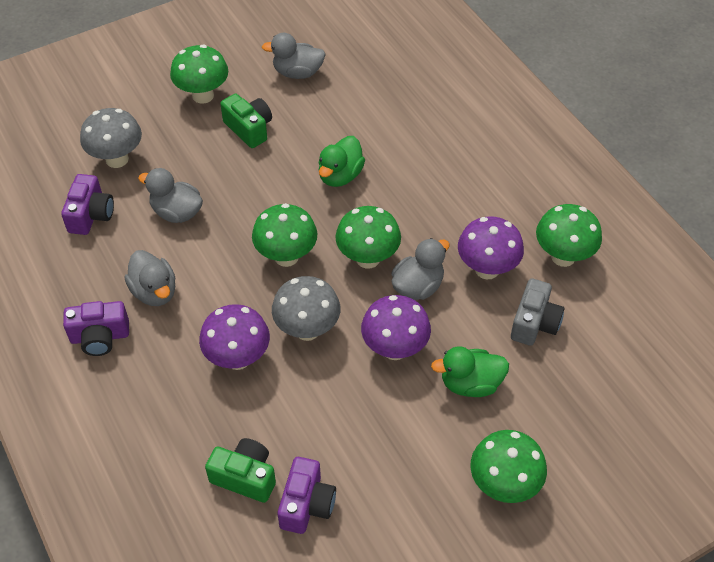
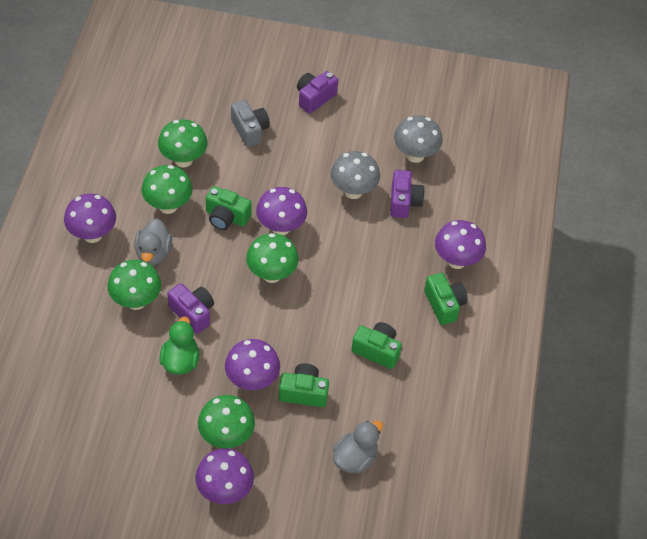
green camera: 2 -> 4
green duck: 2 -> 1
grey duck: 4 -> 2
purple mushroom: 3 -> 5

